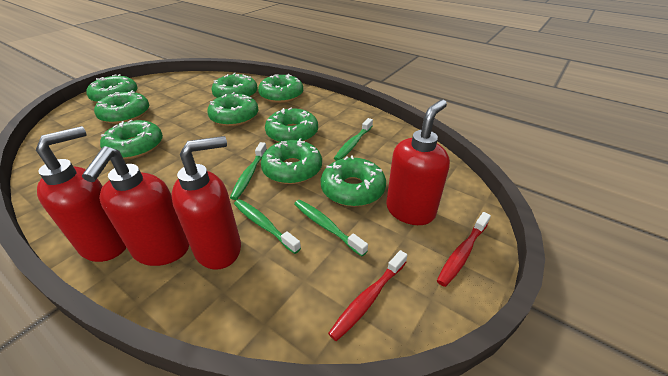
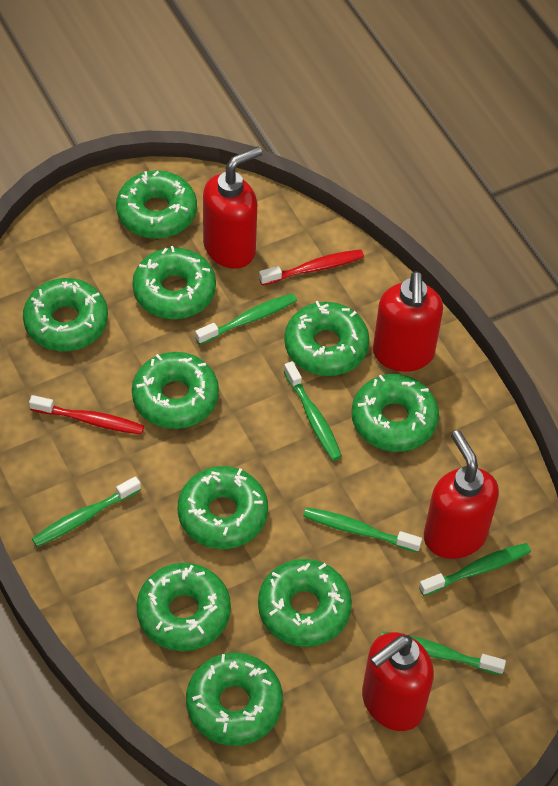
green donut: 9 -> 10
green toothbrush: 4 -> 6

